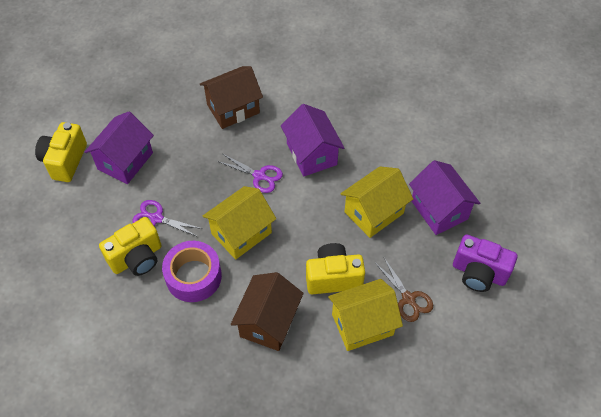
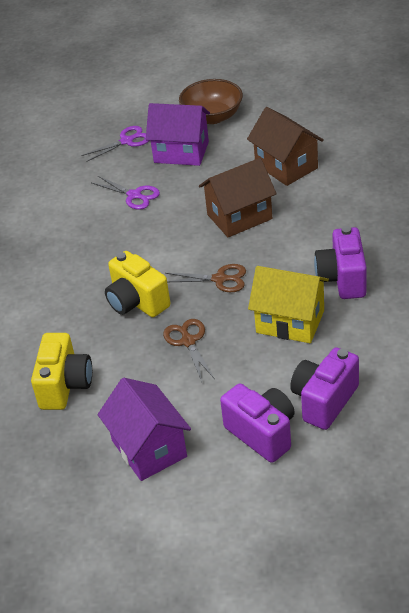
brown bowl: 0 -> 1
brown scissors: 1 -> 2
purple camera: 1 -> 3
purple house: 3 -> 2
purple tape: 1 -> 0
yellow camera: 3 -> 2
yellow house: 3 -> 1

